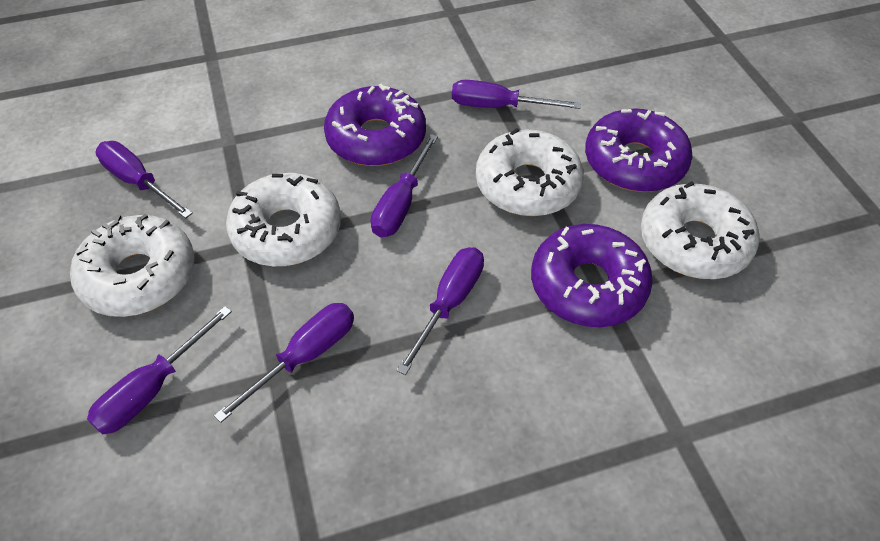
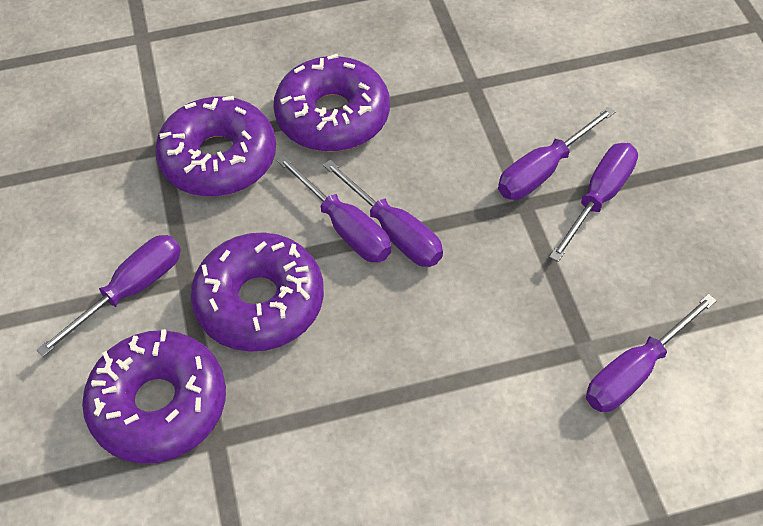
purple donut: 3 -> 4
white donut: 4 -> 0

